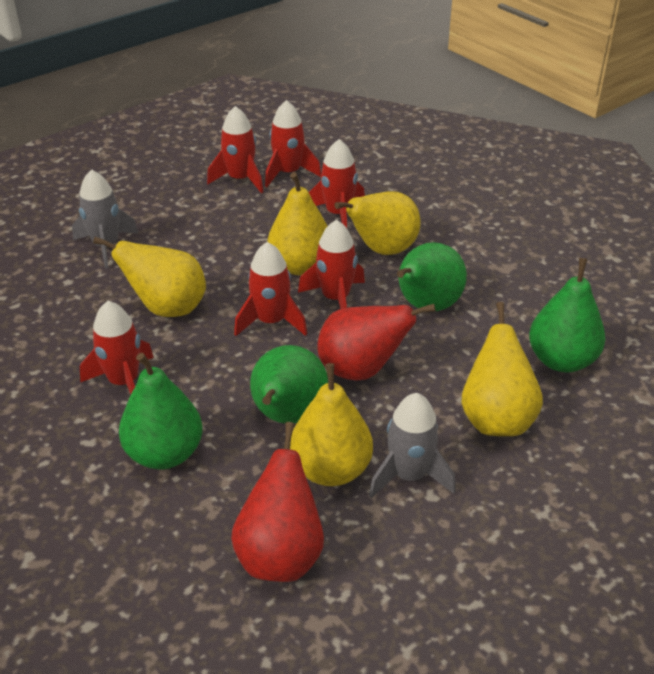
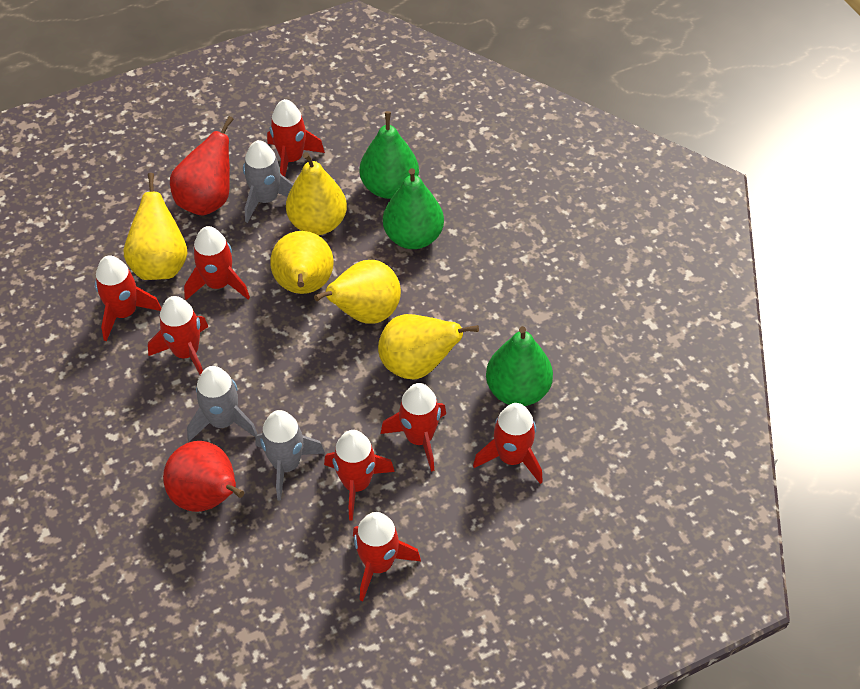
green pear: 4 -> 3
grey rocket: 2 -> 3
red rocket: 6 -> 8

